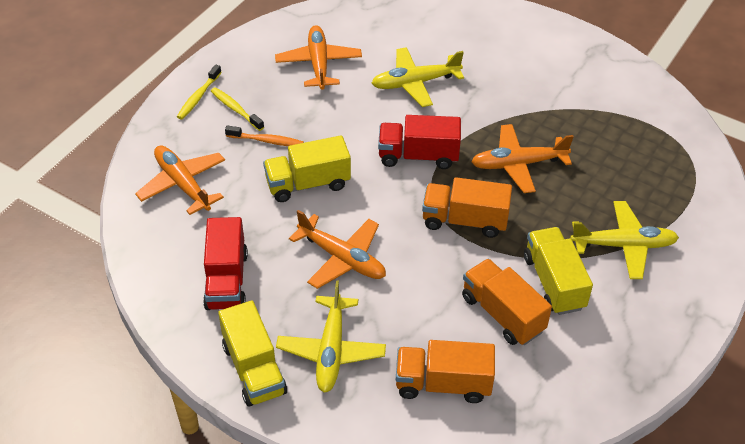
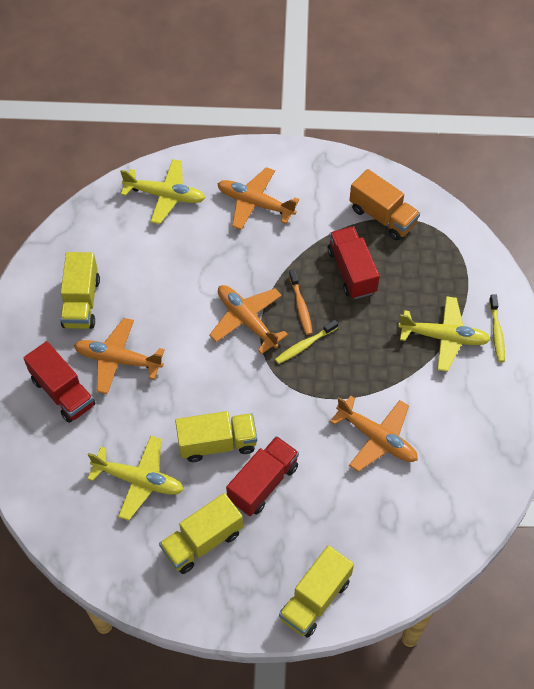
orange truck: 3 -> 1
red truck: 2 -> 3
yellow truck: 3 -> 4

